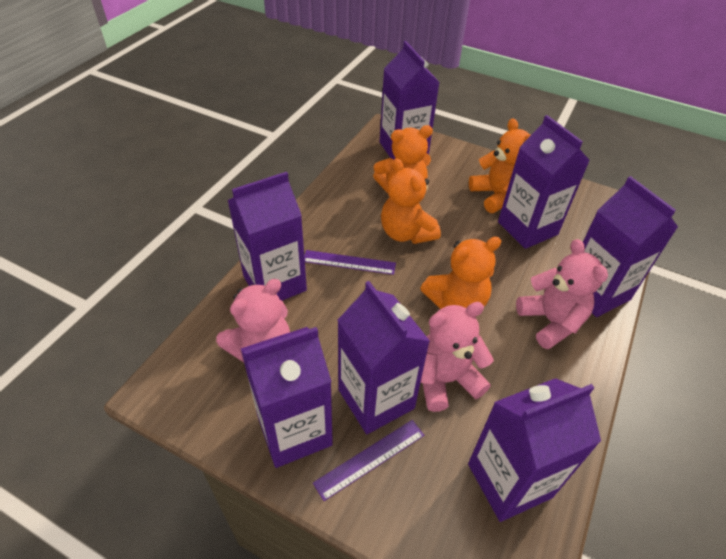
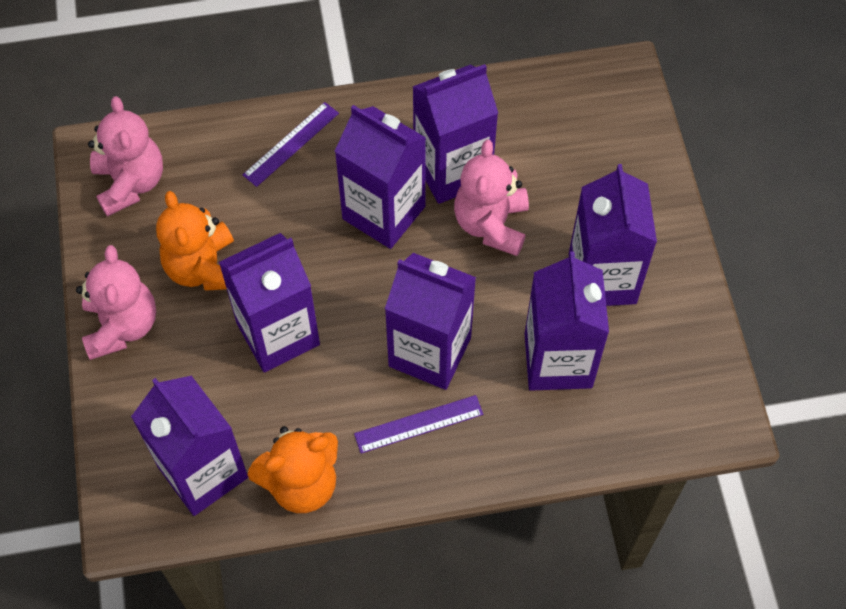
orange teddy bear: 4 -> 2

